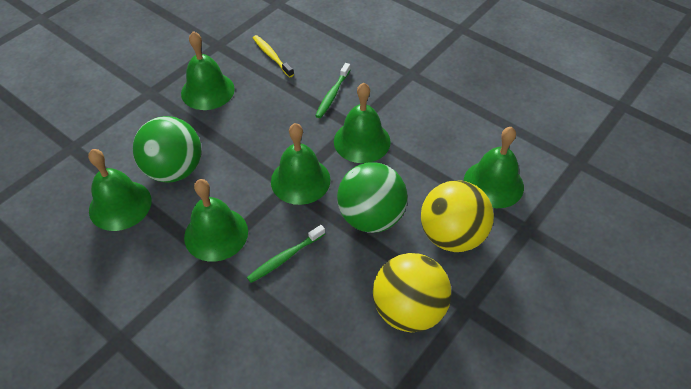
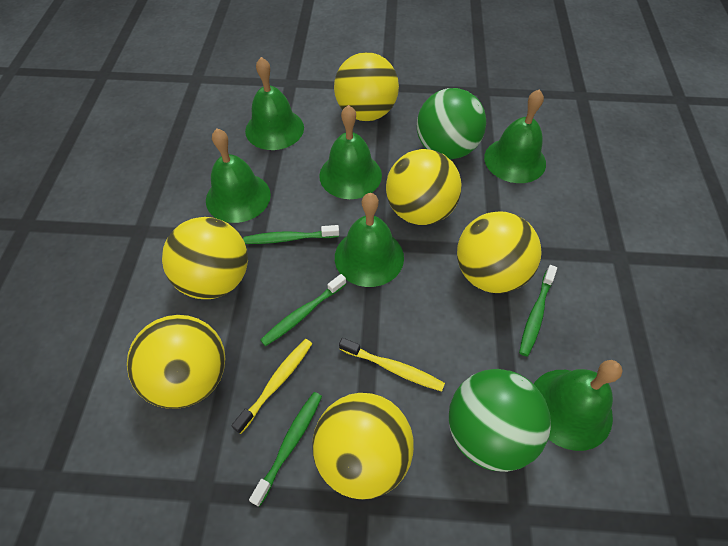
green toothbrush: 2 -> 4
yellow ball: 2 -> 6
yellow toothbrush: 1 -> 2

